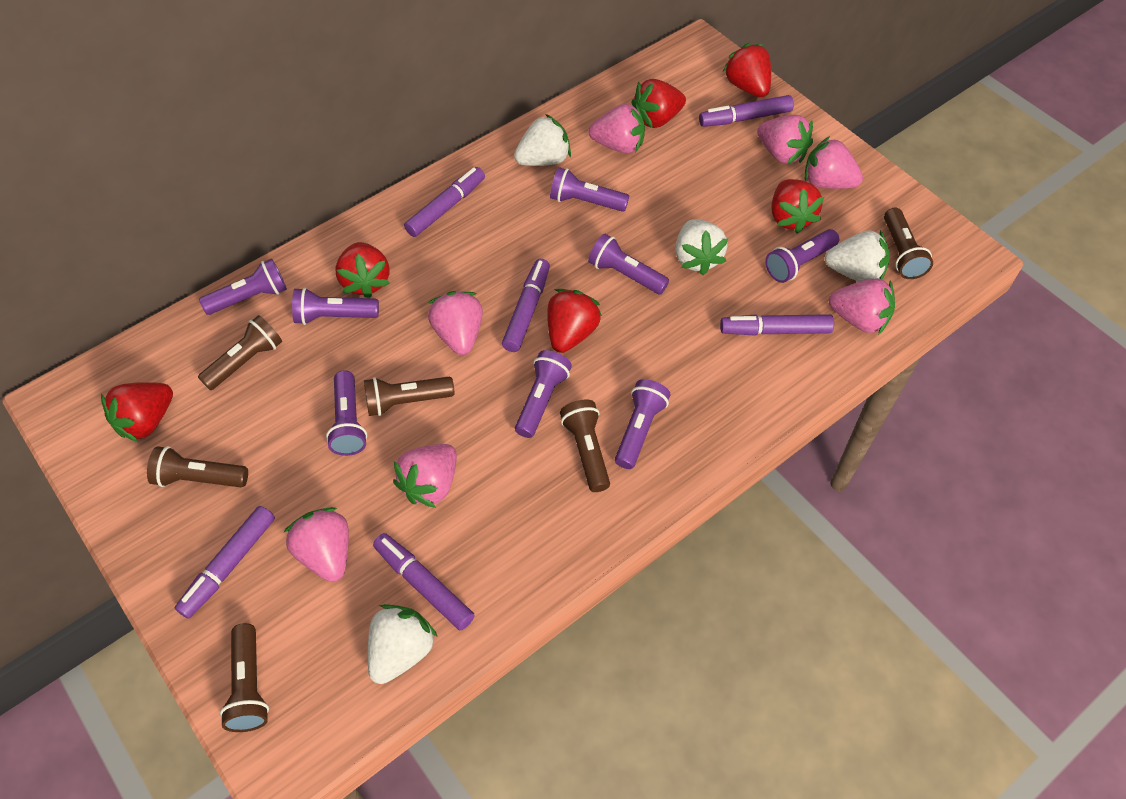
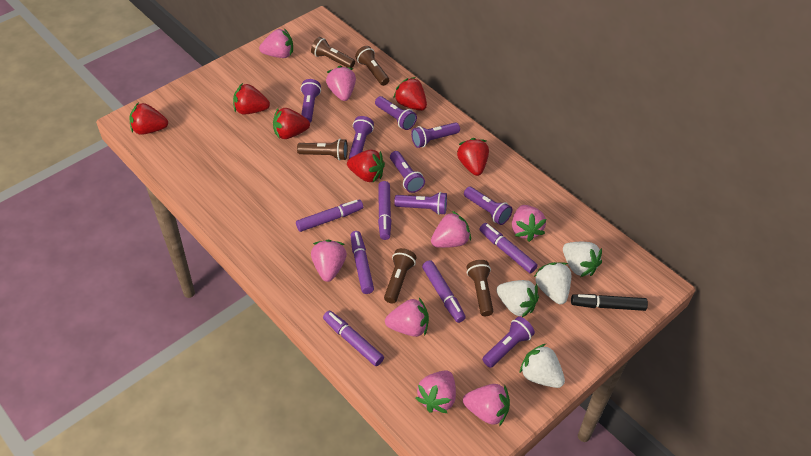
black marker: 0 -> 1
brown flashlight: 6 -> 5
pink strawberry: 7 -> 8

